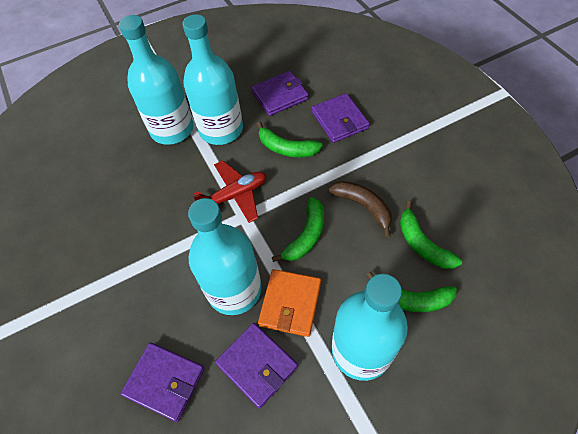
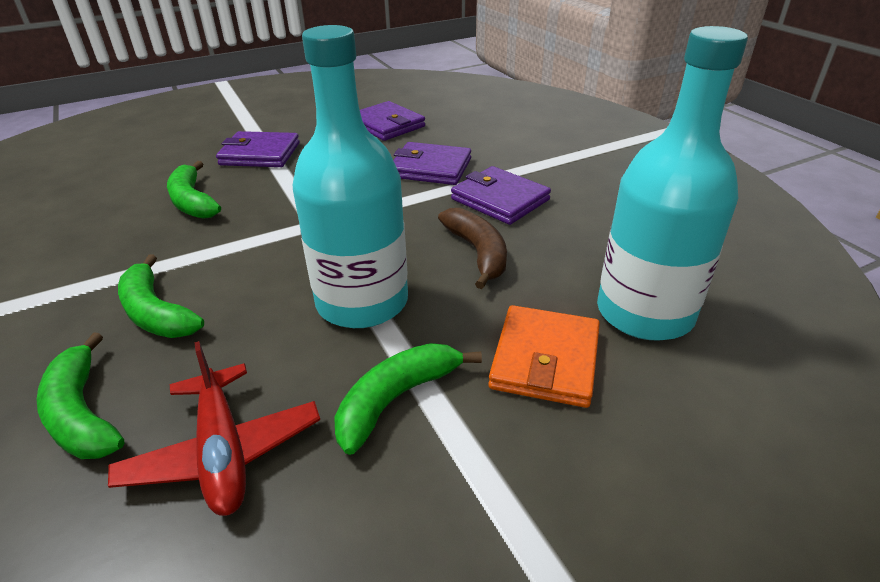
turquoise bottle: 4 -> 2

